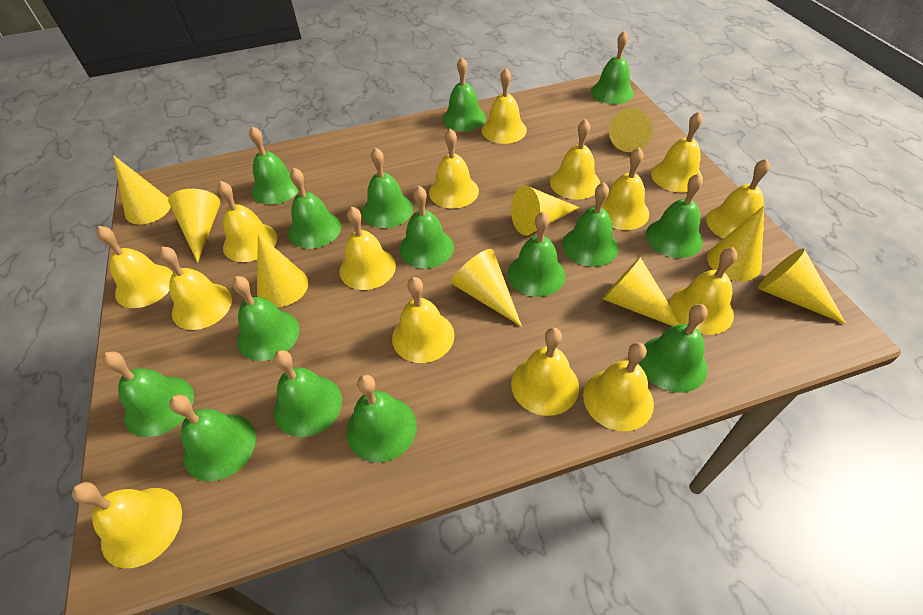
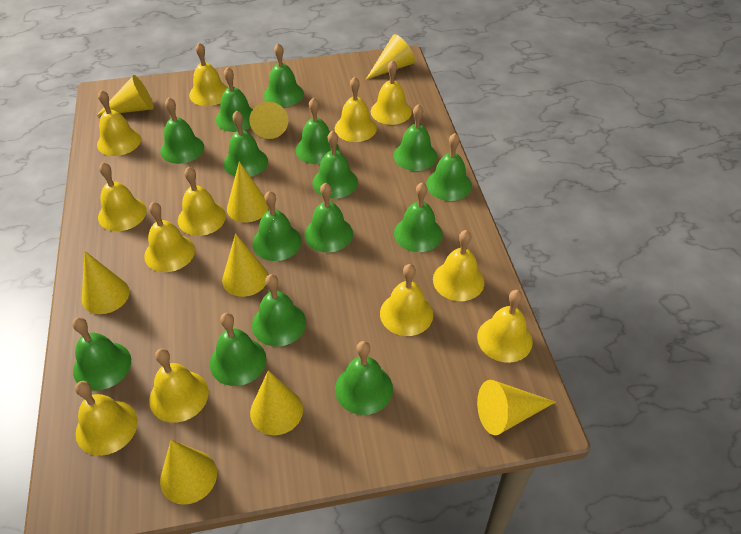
yellow bell: 15 -> 12

